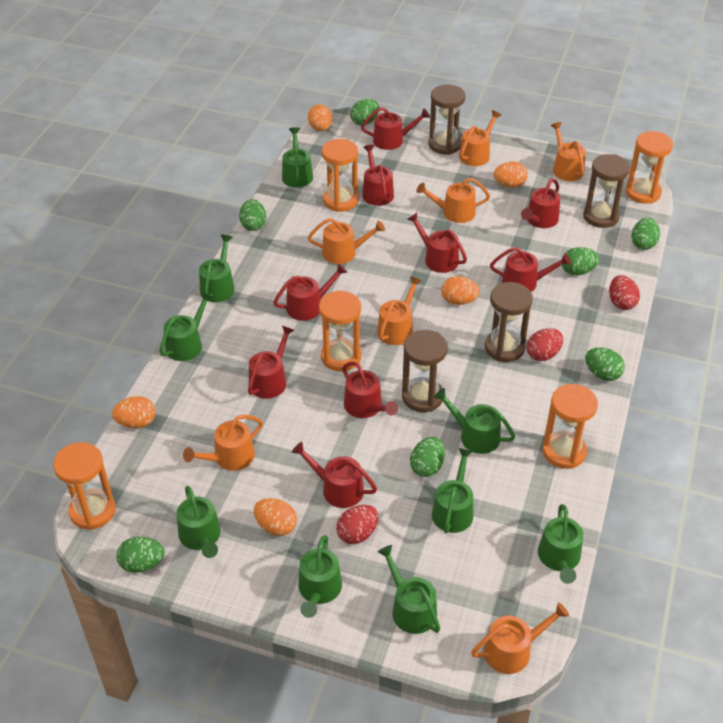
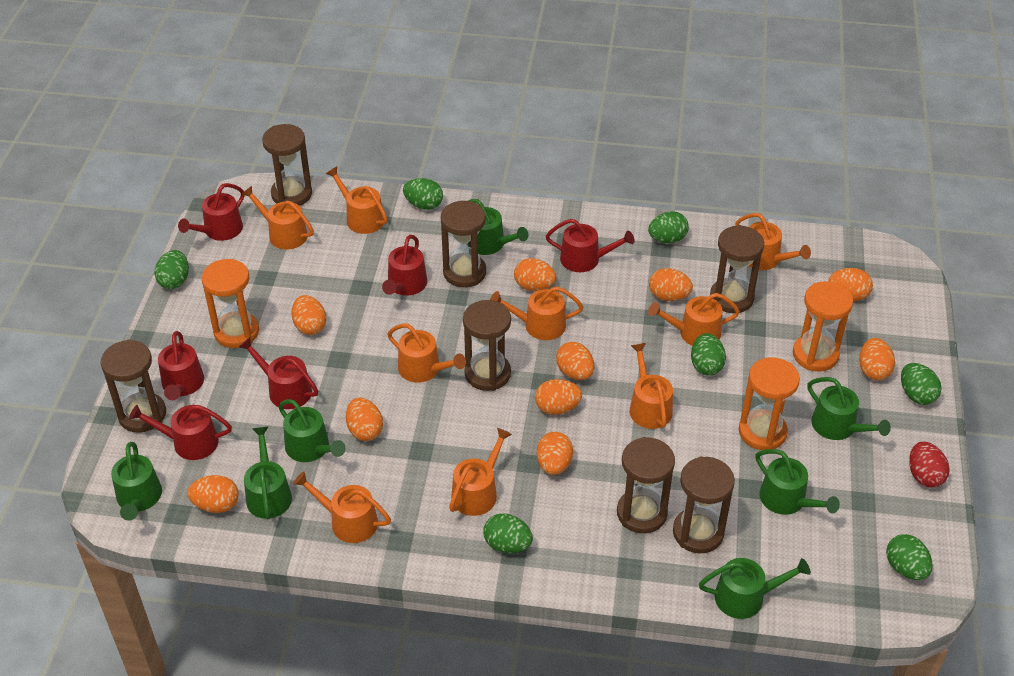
brown hourglass: 4 -> 7
green watering can: 9 -> 7
orange egg: 5 -> 10
orange hourglass: 5 -> 3
orange watering can: 7 -> 9
red egg: 3 -> 1
red watering can: 9 -> 6

